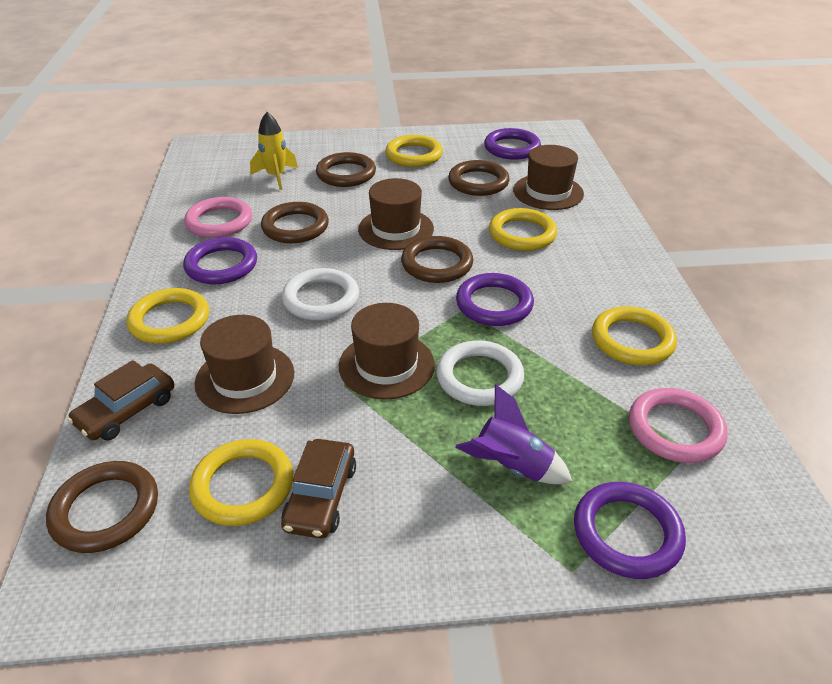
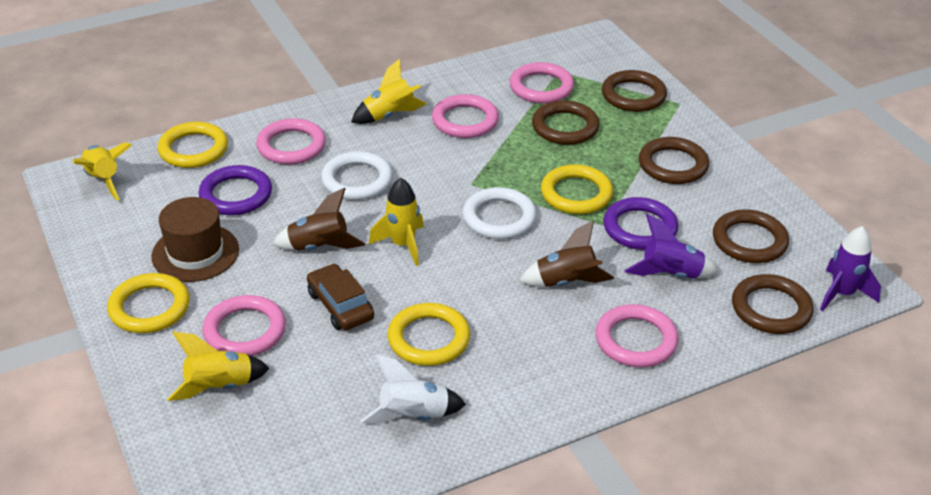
brown car: 2 -> 1
brown hat: 4 -> 1
brown rocket: 0 -> 2
pink ring: 2 -> 5
purple ring: 4 -> 2
purple rocket: 1 -> 2
white rocket: 0 -> 1
yellow ring: 5 -> 4
yellow rocket: 1 -> 4

